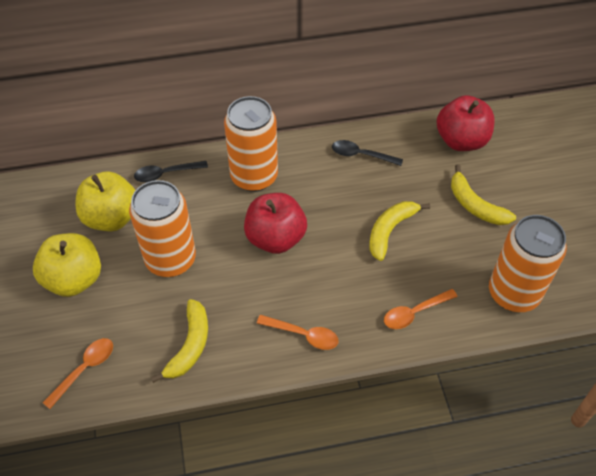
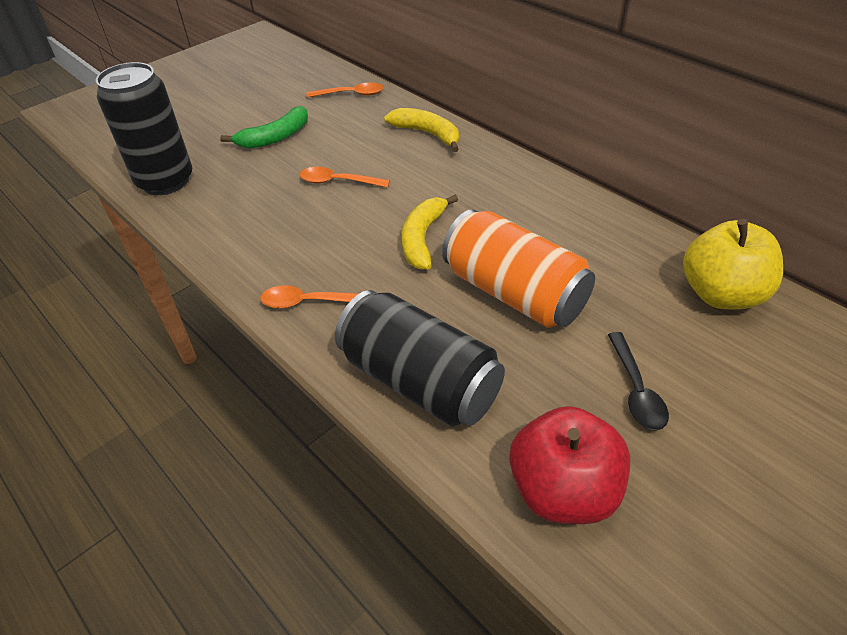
black can: 0 -> 2
black spoon: 2 -> 1
green banana: 0 -> 1
orange can: 3 -> 1
red apple: 2 -> 1
yellow apple: 2 -> 1
yellow banana: 3 -> 2

